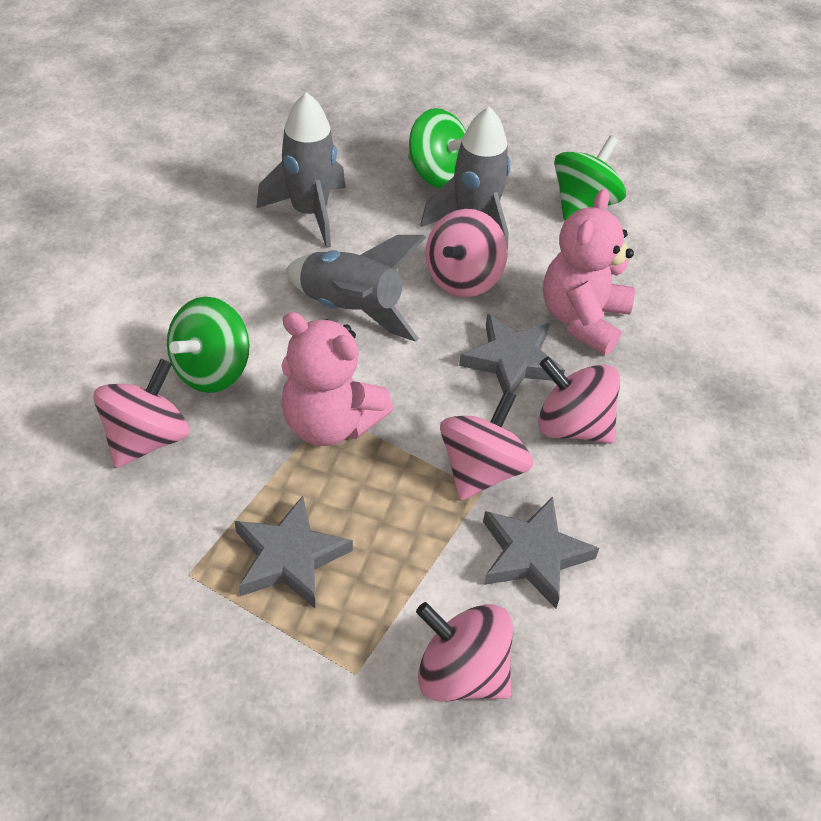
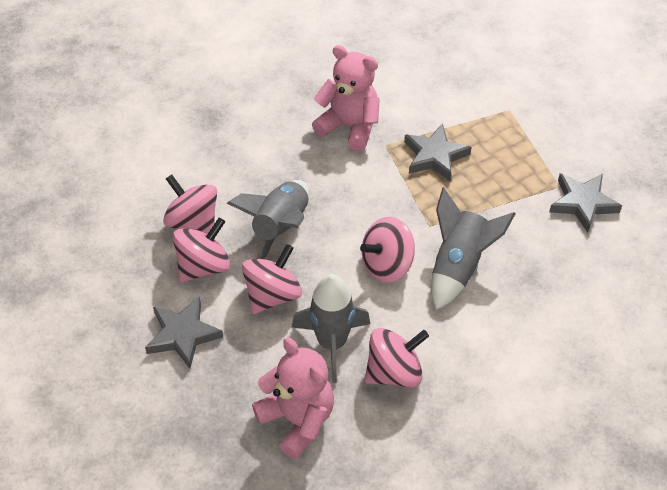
green spinning top: 3 -> 0

